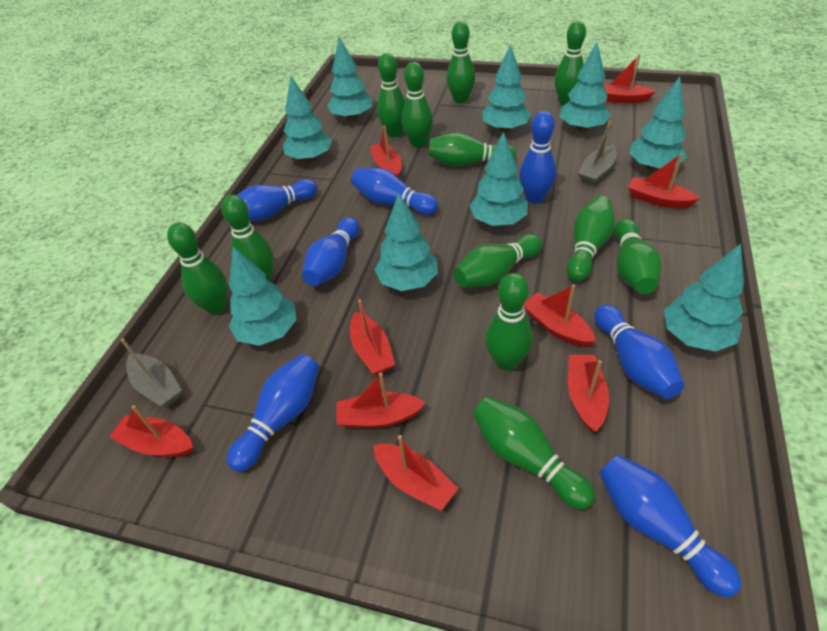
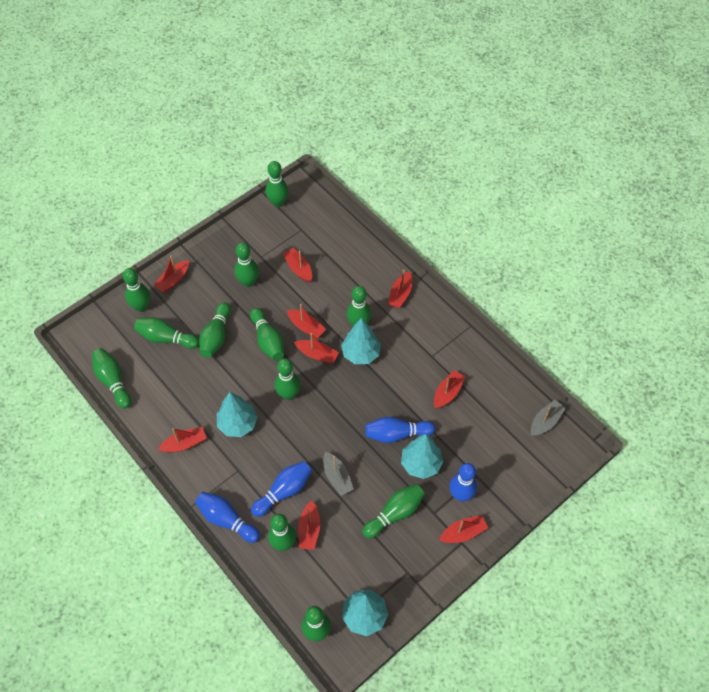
blue bowling pin: 7 -> 4
turquoise tree: 9 -> 4

